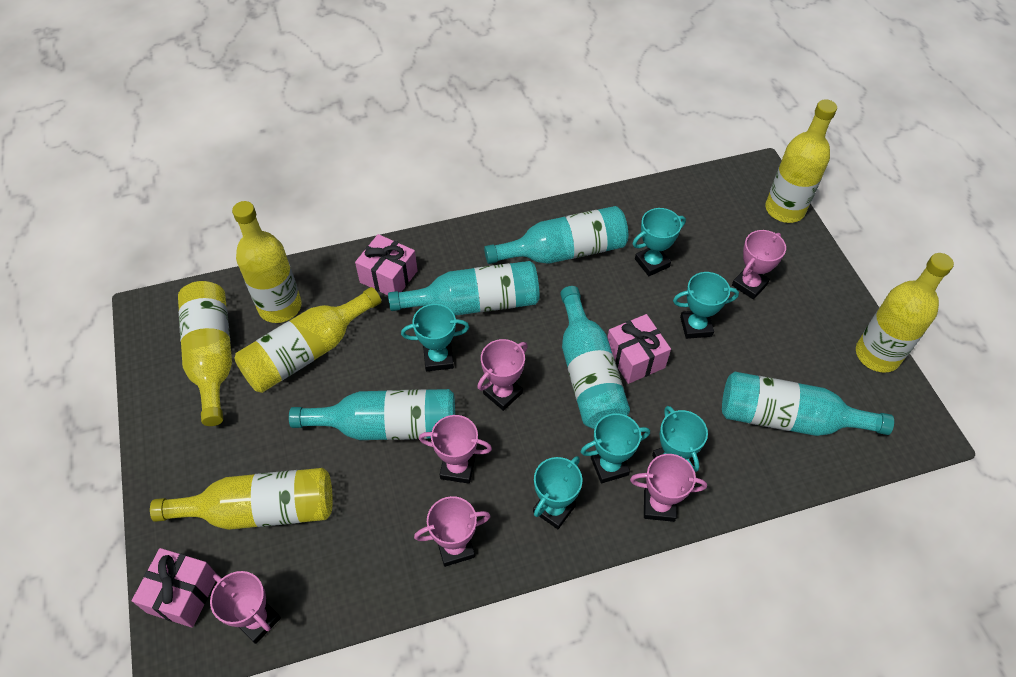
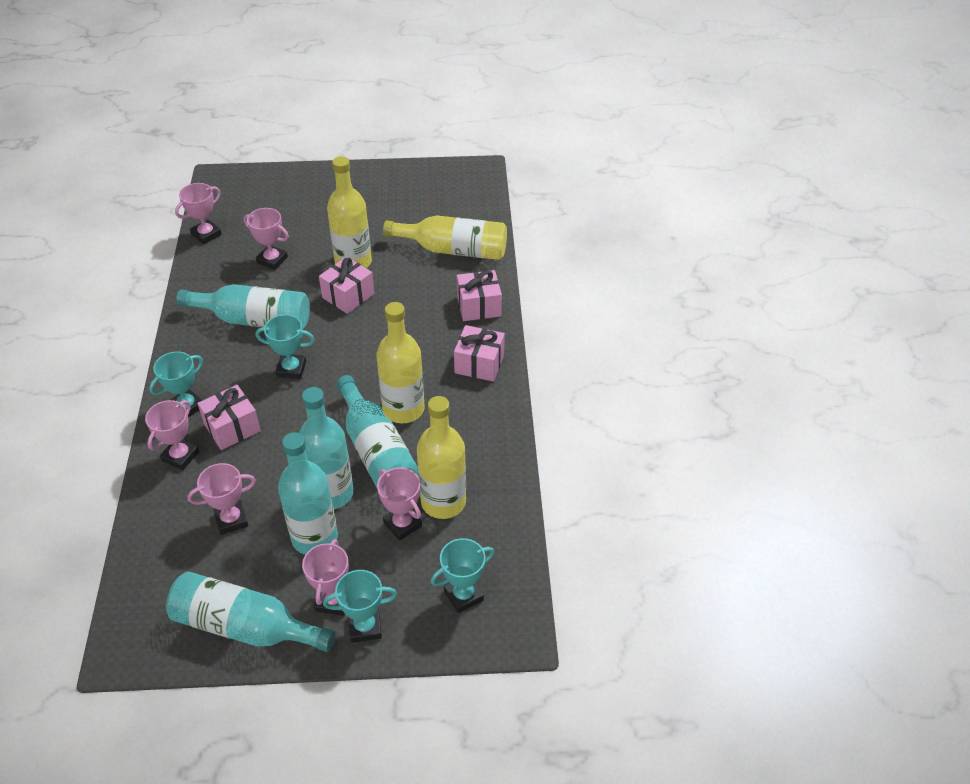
pink gift: 3 -> 4
turquoise trophy: 6 -> 4
yellow bottle: 6 -> 4

